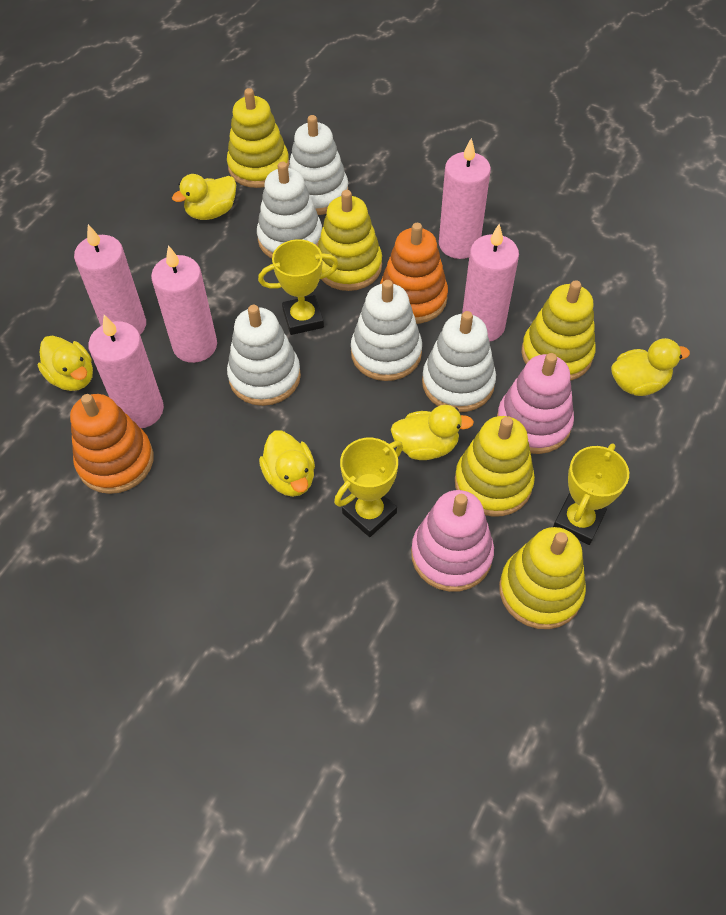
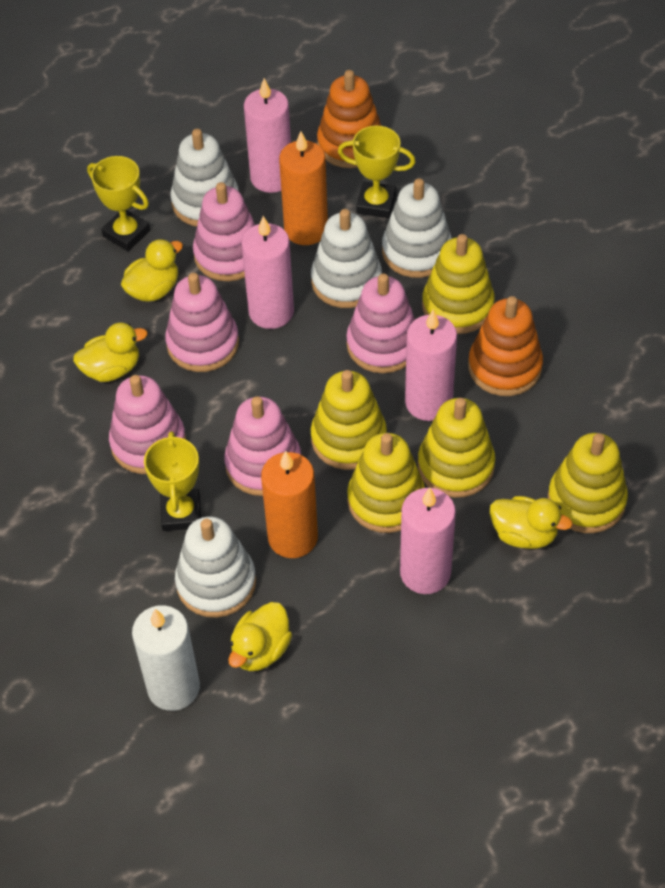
orange candle: 0 -> 2
pink candle: 5 -> 4
pink stacking toy: 2 -> 5
white candle: 0 -> 1
white stacking toy: 5 -> 4
yellow duck: 5 -> 4

